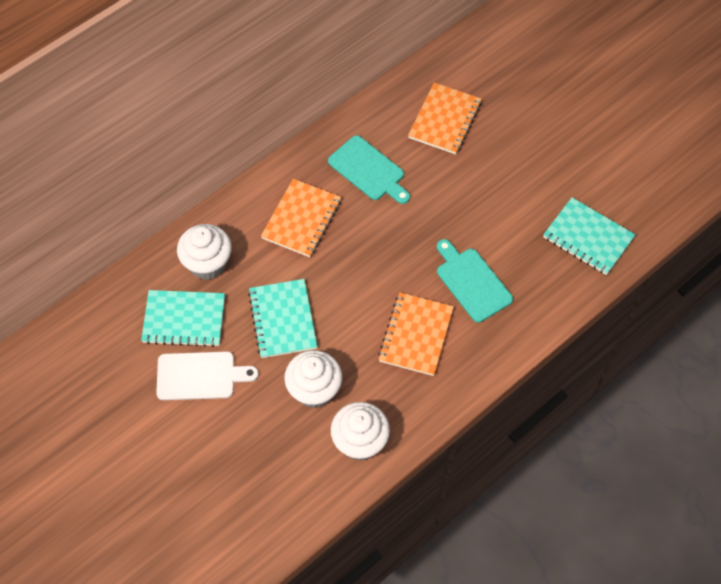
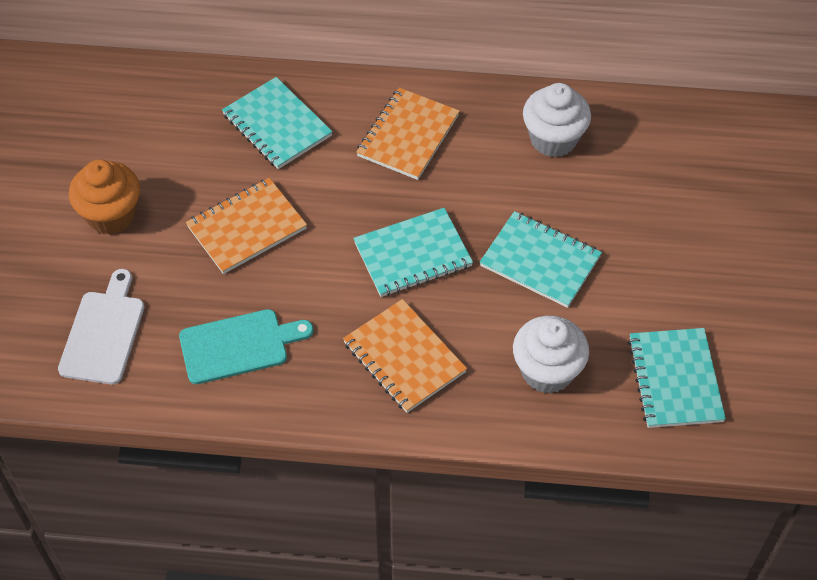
orange cupcake: 0 -> 1
turquoise cutting board: 2 -> 1
turquoise notebook: 3 -> 4
white cupcake: 3 -> 2

